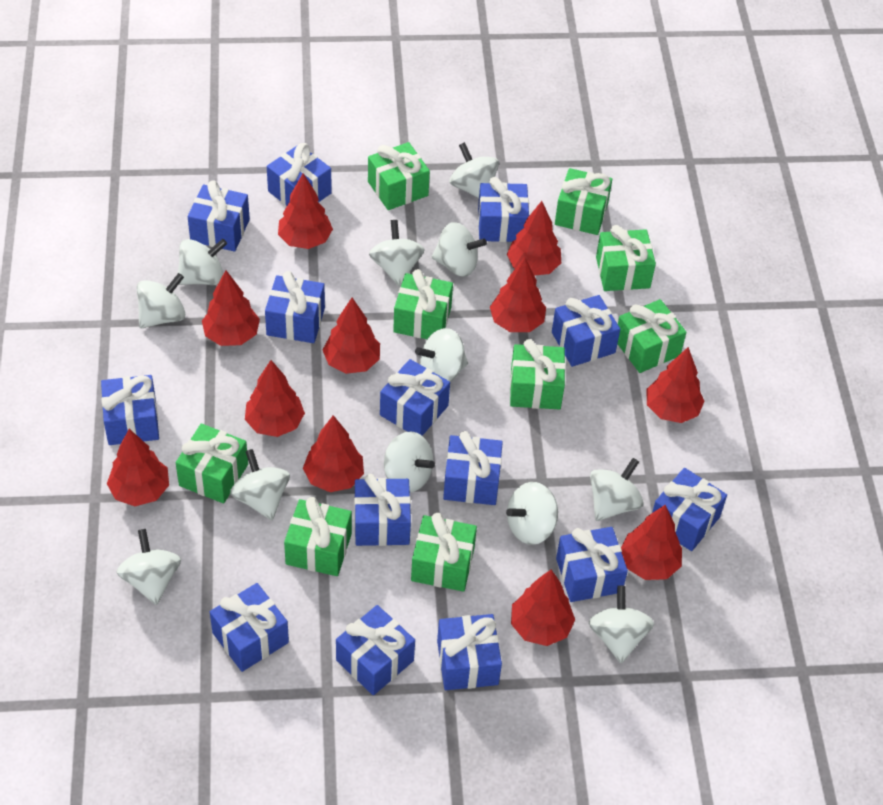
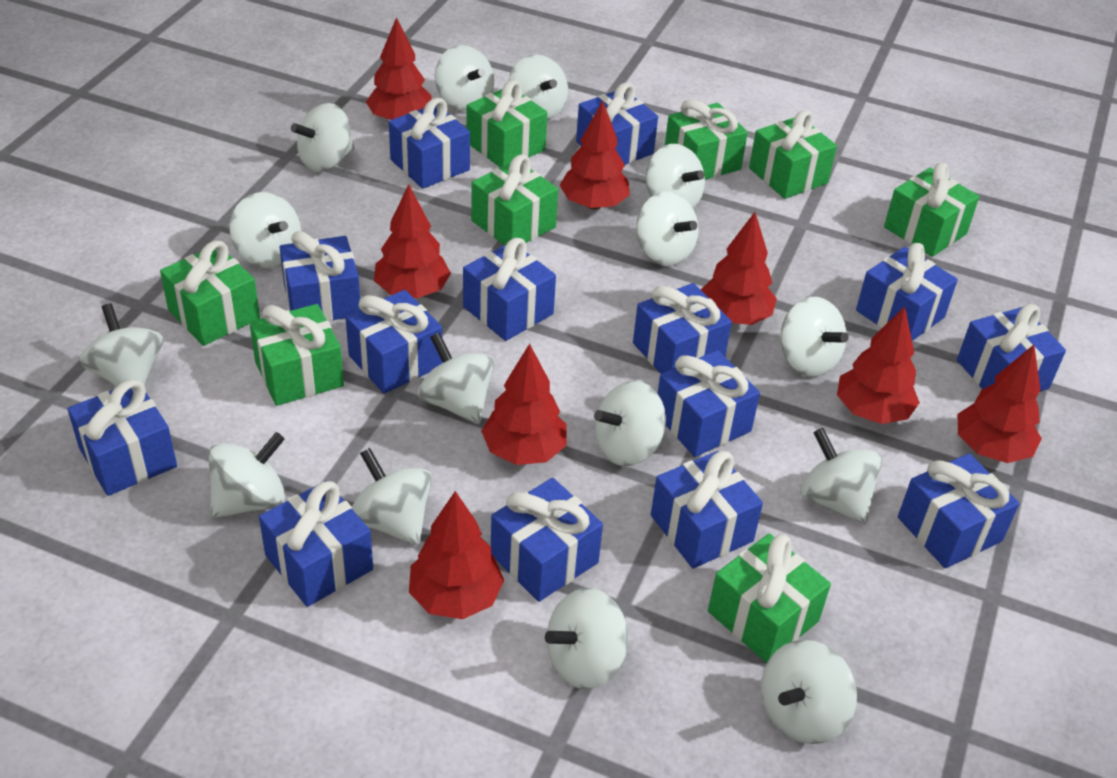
green gift: 9 -> 8
red tree: 11 -> 8
white spinning top: 12 -> 15

